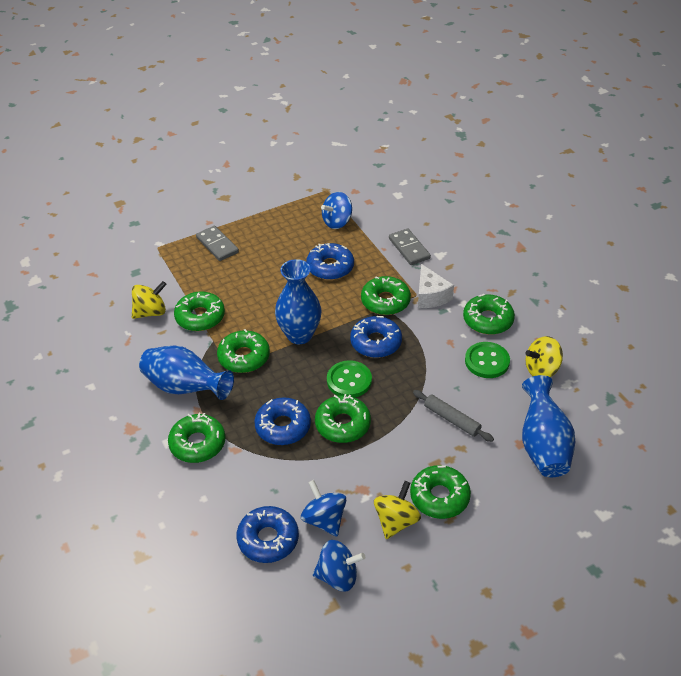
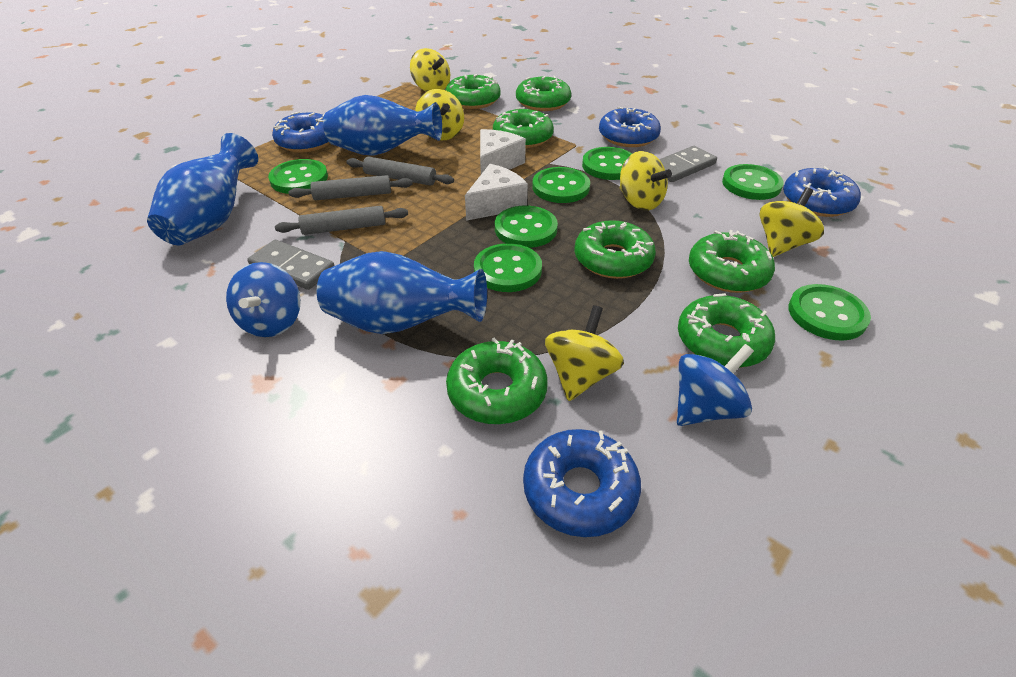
blue spinning top: 3 -> 2
green button: 2 -> 7
grey rolling pin: 1 -> 3
white cheese: 1 -> 2
yellow spinning top: 3 -> 5

